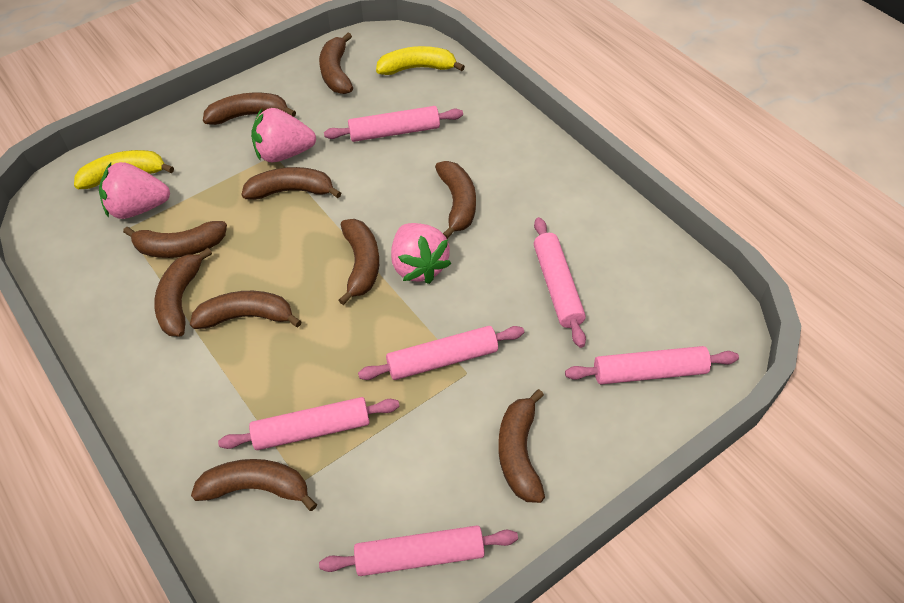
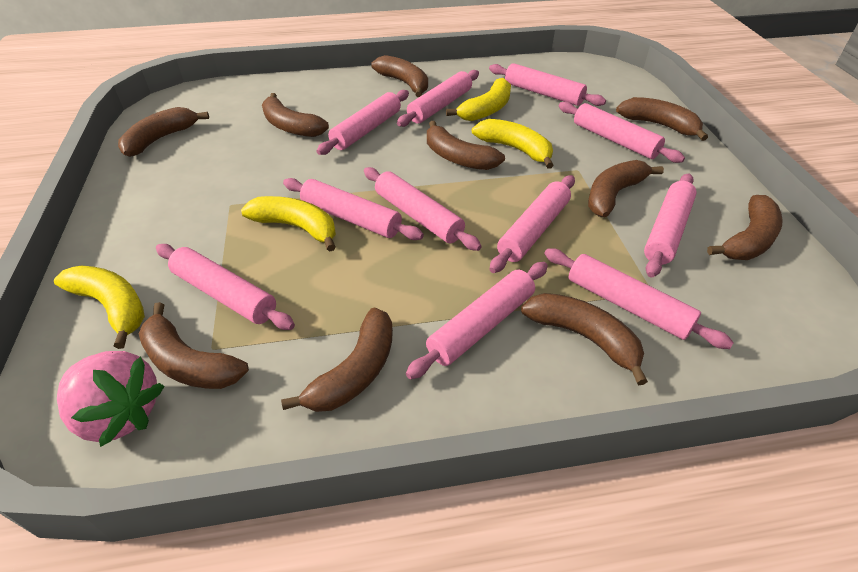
pink rolling pin: 6 -> 11
pink strawberry: 3 -> 1
yellow banana: 2 -> 4

